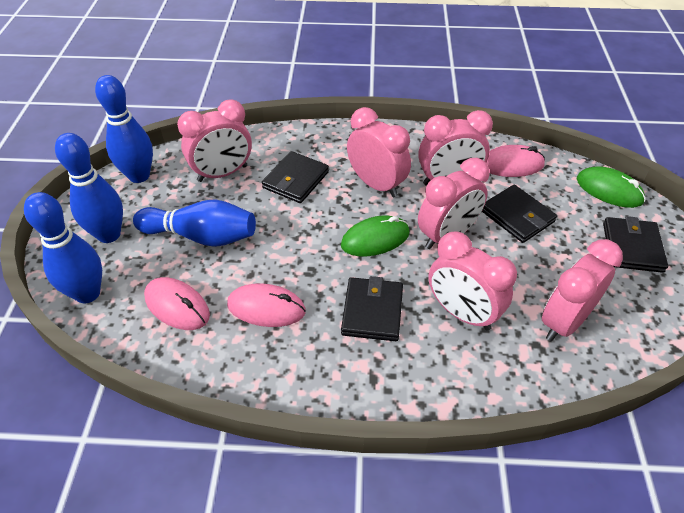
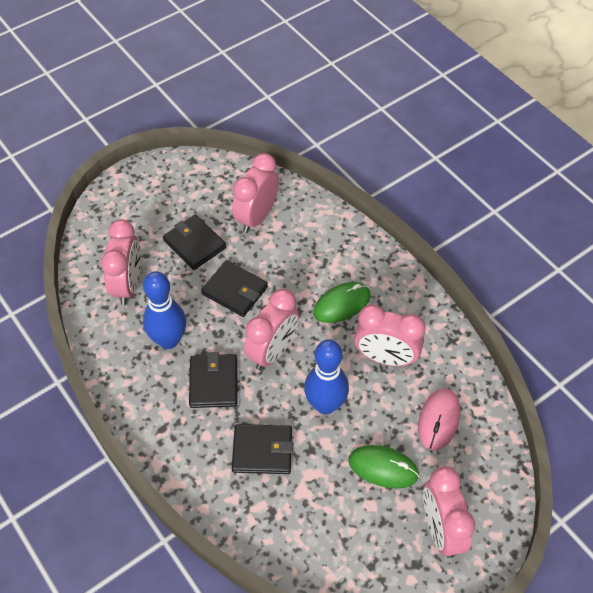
blue bowling pin: 4 -> 2
pink clock: 6 -> 5
pink mouse: 3 -> 1

